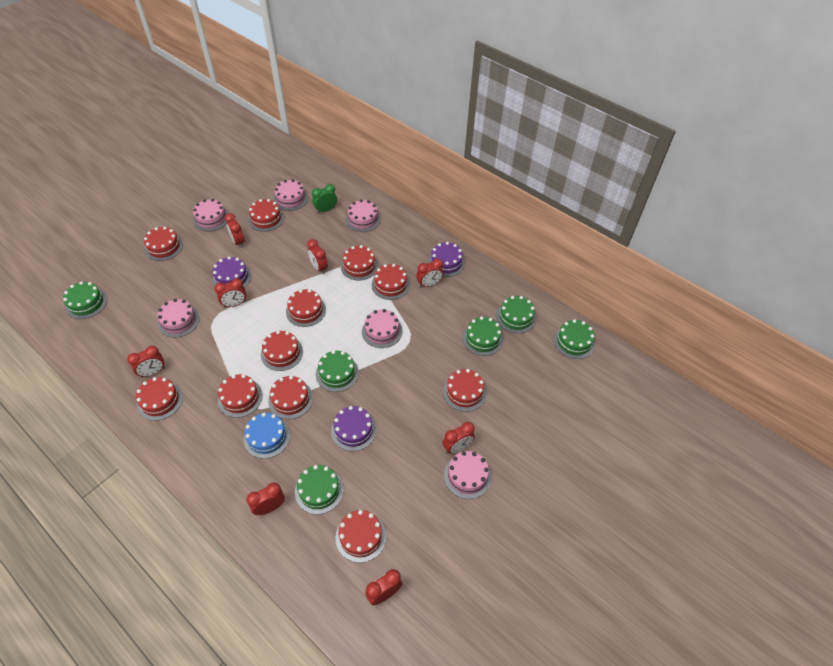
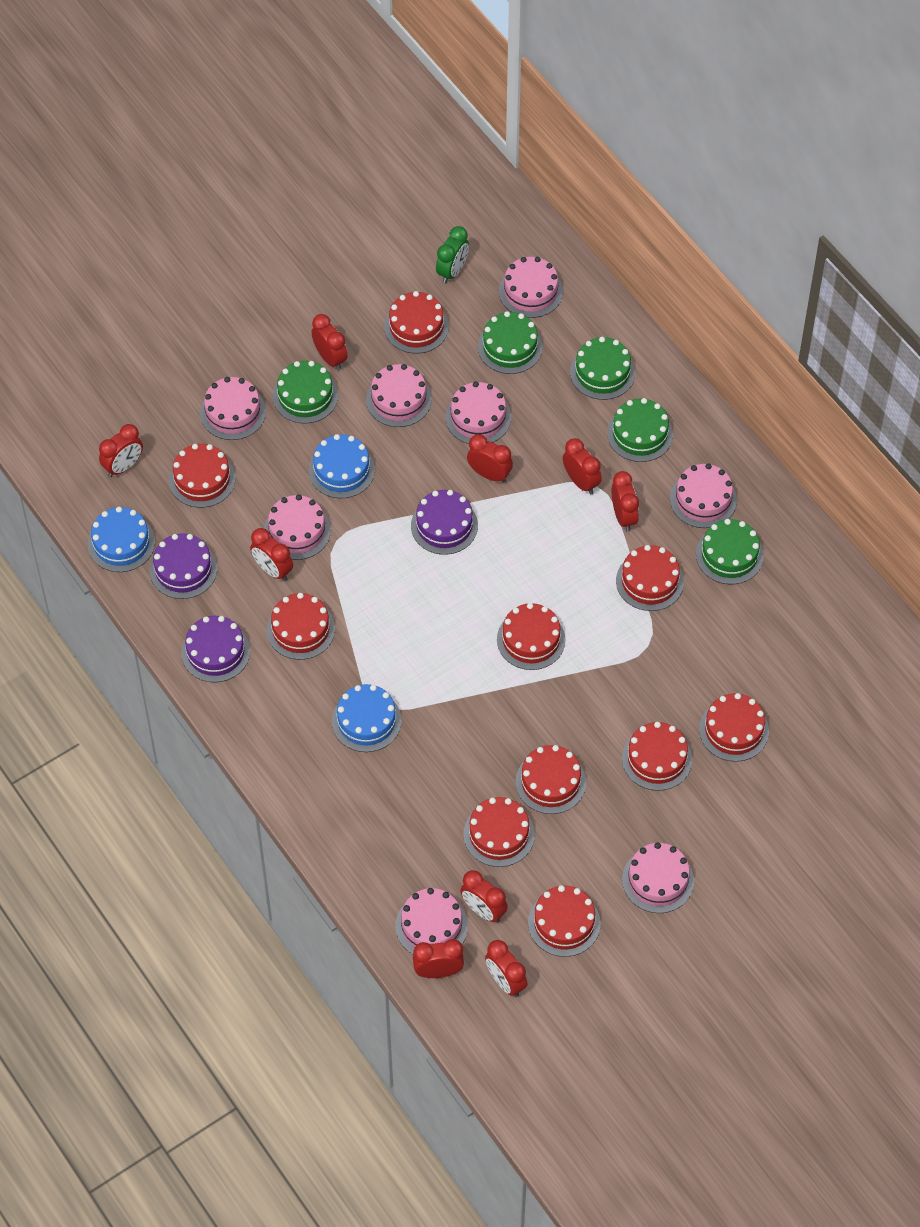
blue cake: 1 -> 3
green cake: 6 -> 5
pink cake: 6 -> 8
red cake: 11 -> 10
red clock: 8 -> 9

